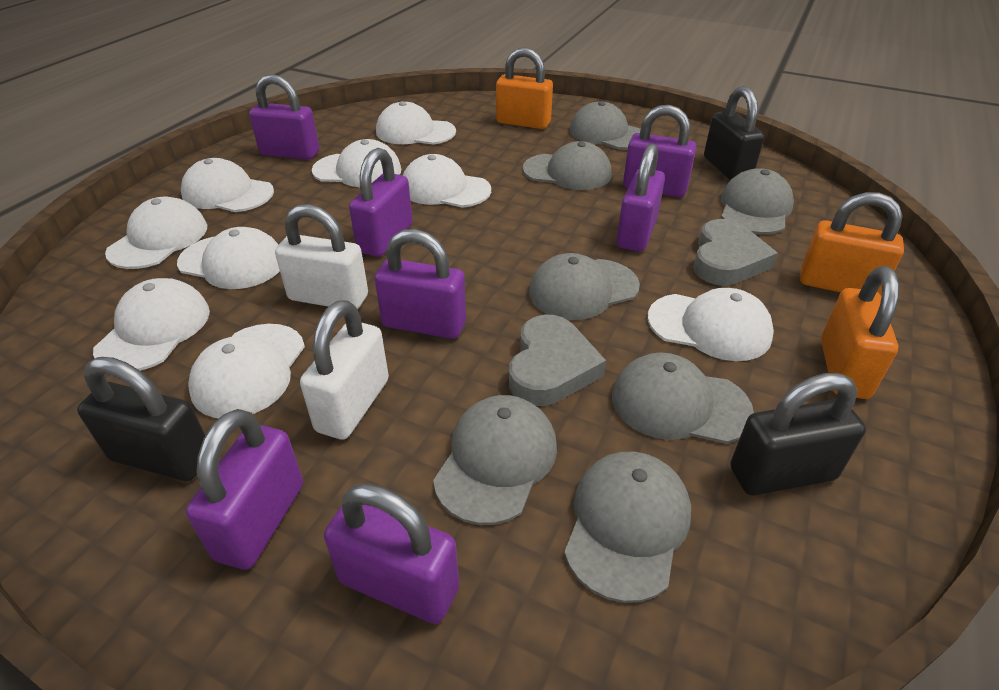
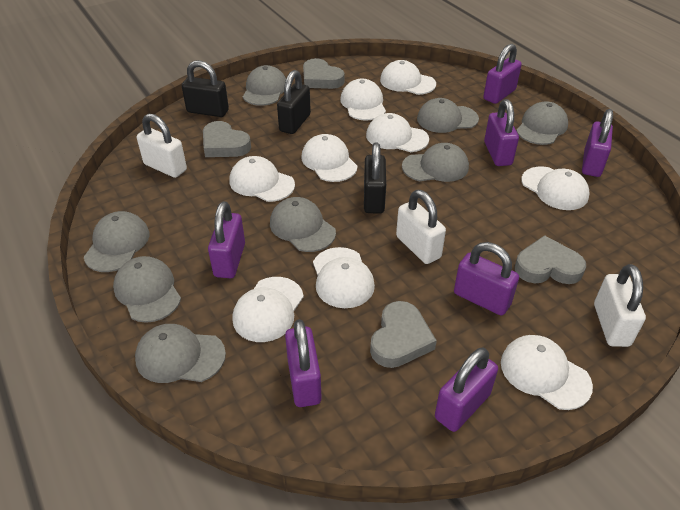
grey cap: 7 -> 8
grey heart: 2 -> 4
orange padlock: 3 -> 0
white padlock: 2 -> 3

